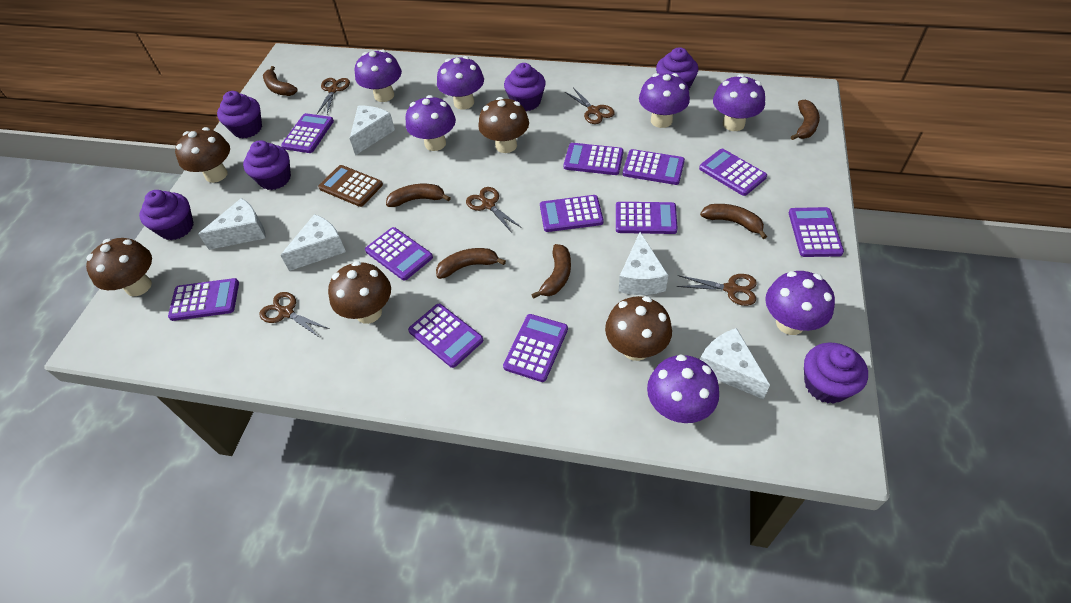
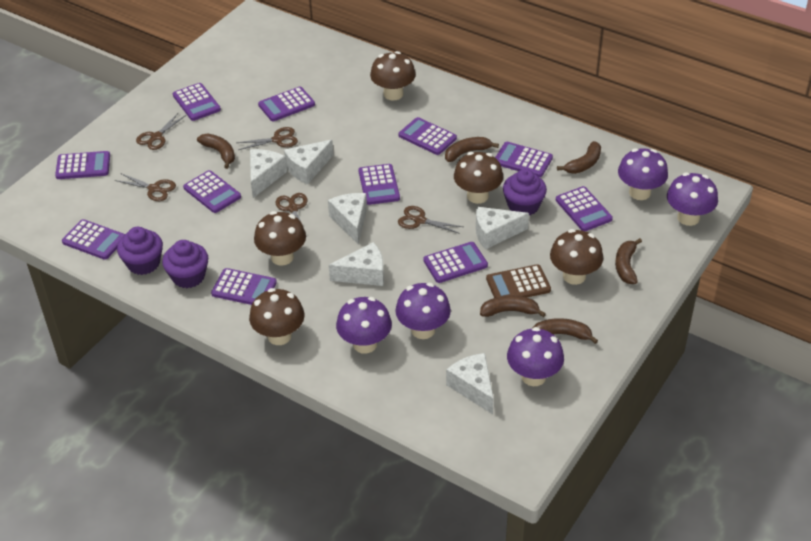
purple cupcake: 6 -> 3
purple mushroom: 7 -> 5
white cheese: 5 -> 6

